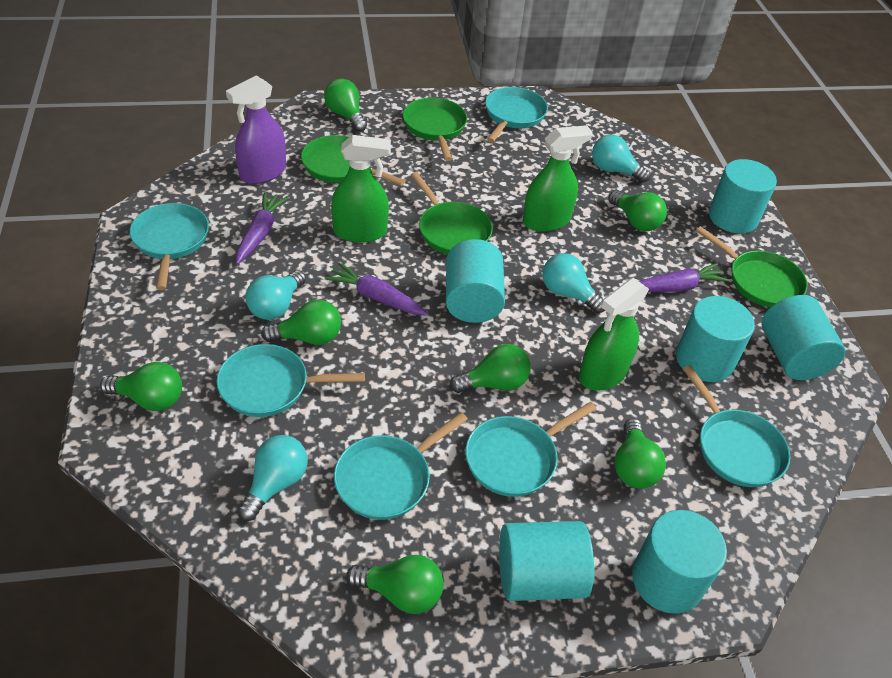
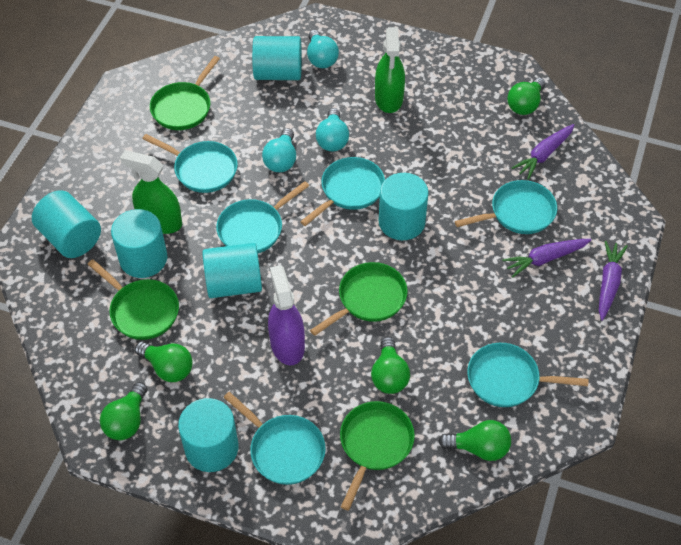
green light bulb: 7 -> 5
green spray bottle: 3 -> 2
turquoise light bulb: 4 -> 3

